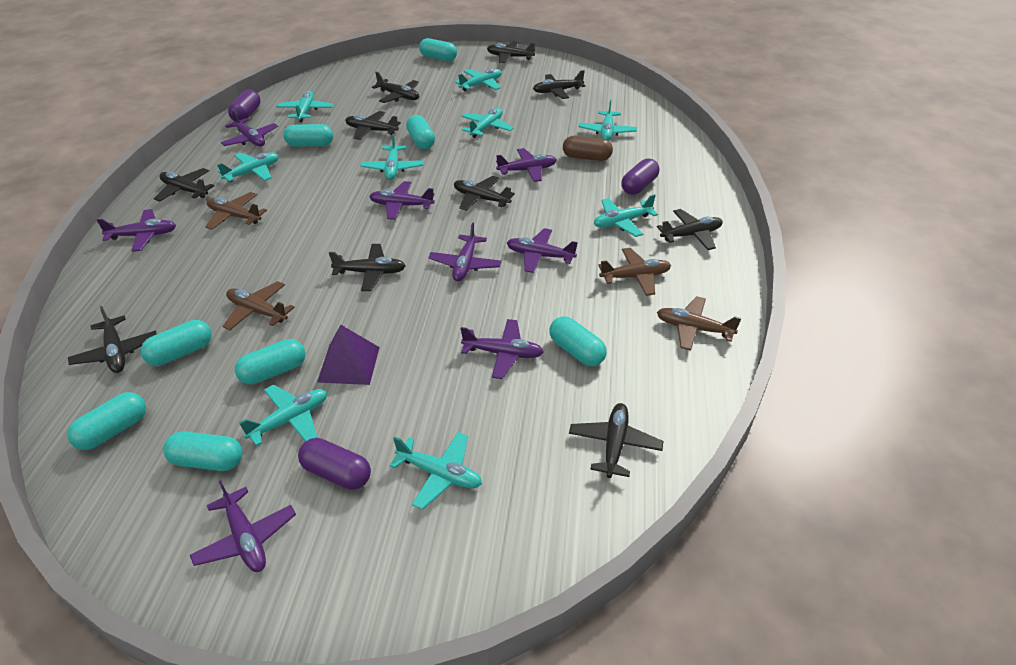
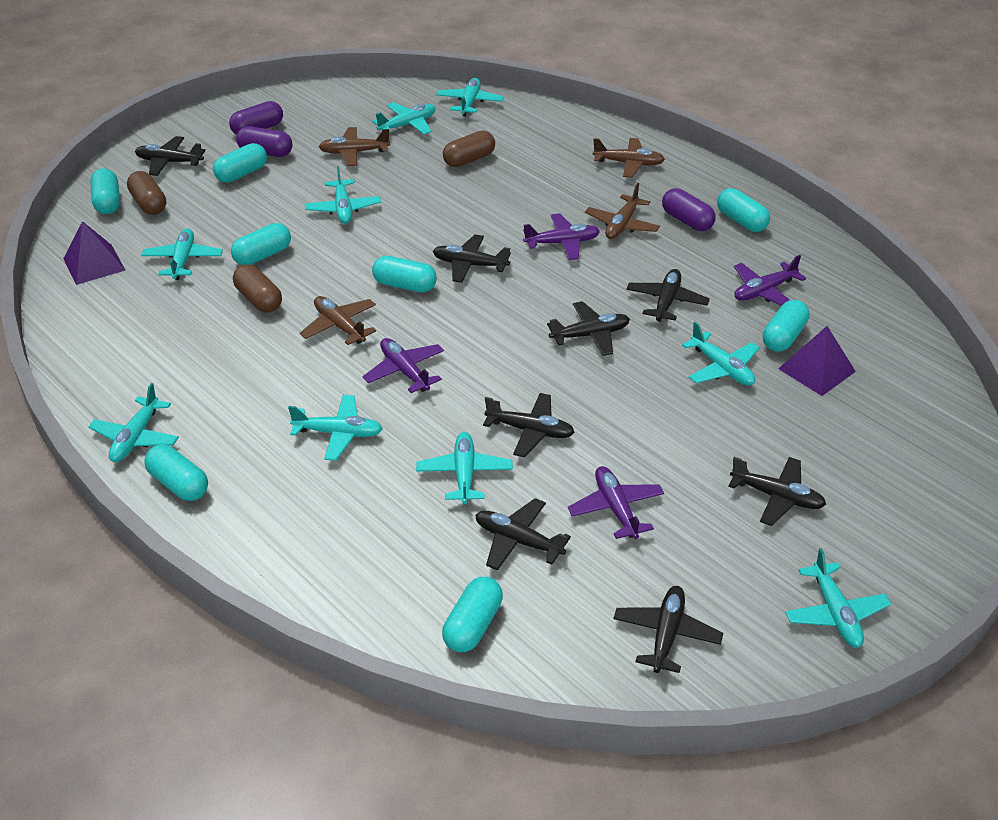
black plane: 10 -> 8
brown capsule: 1 -> 3
purple plane: 8 -> 4
purple pyramid: 1 -> 2

